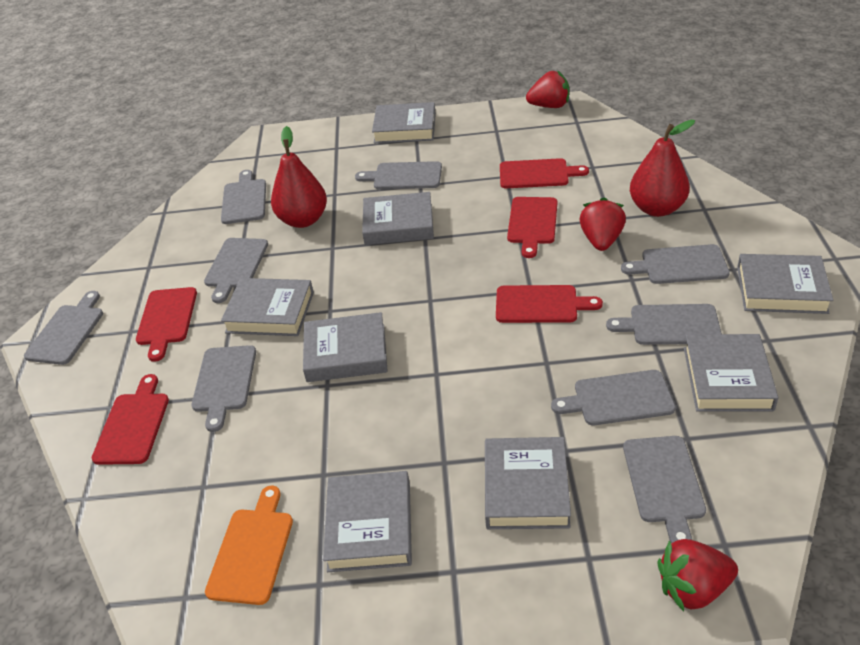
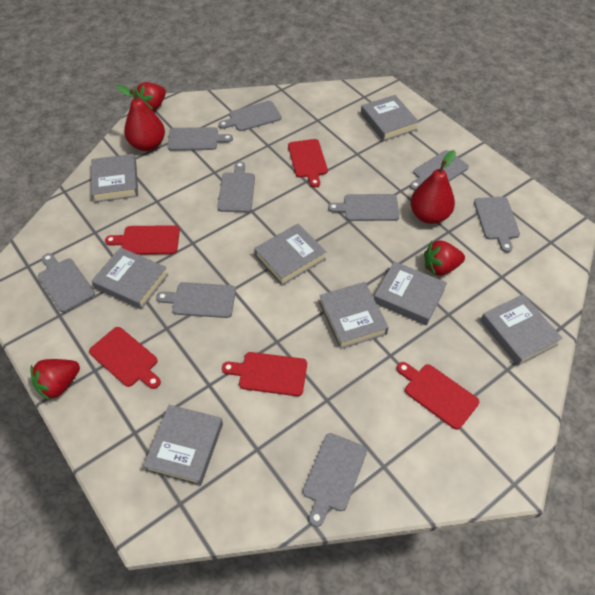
orange cutting board: 1 -> 0

